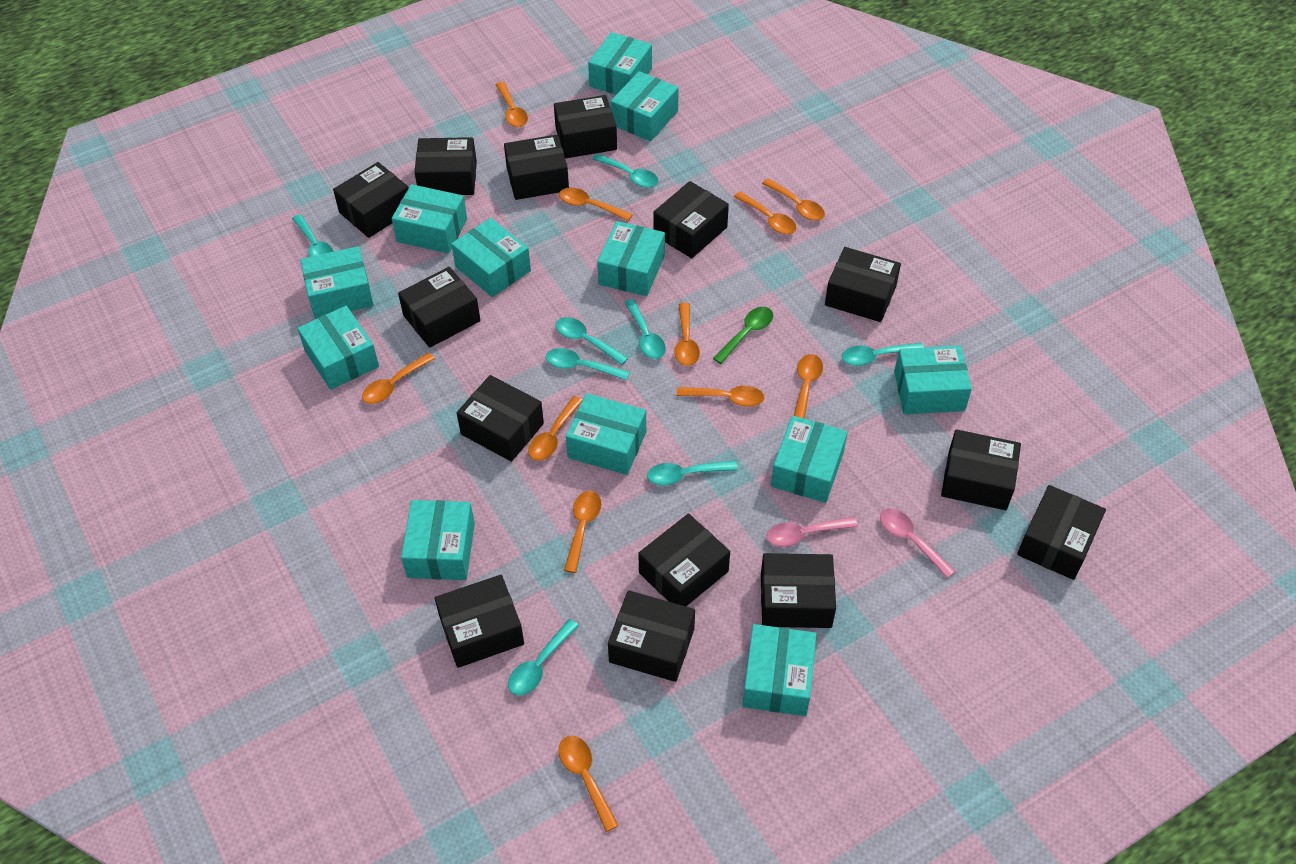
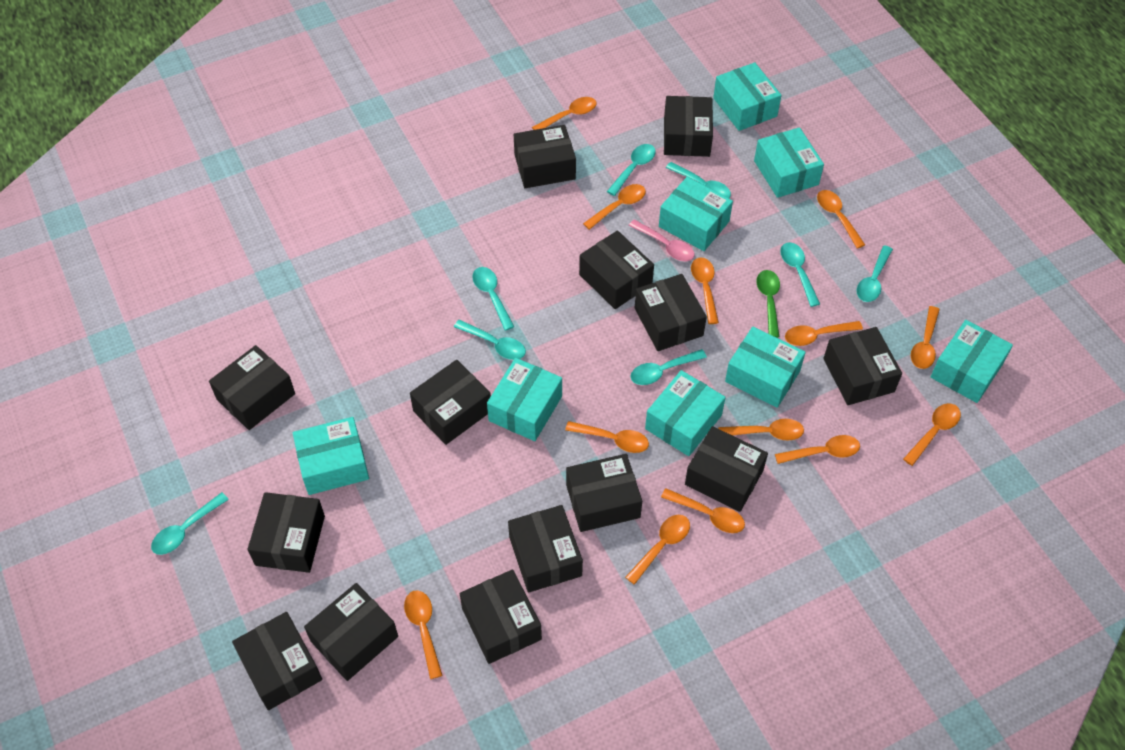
orange spoon: 11 -> 13
pink spoon: 2 -> 1
turquoise box: 12 -> 8

